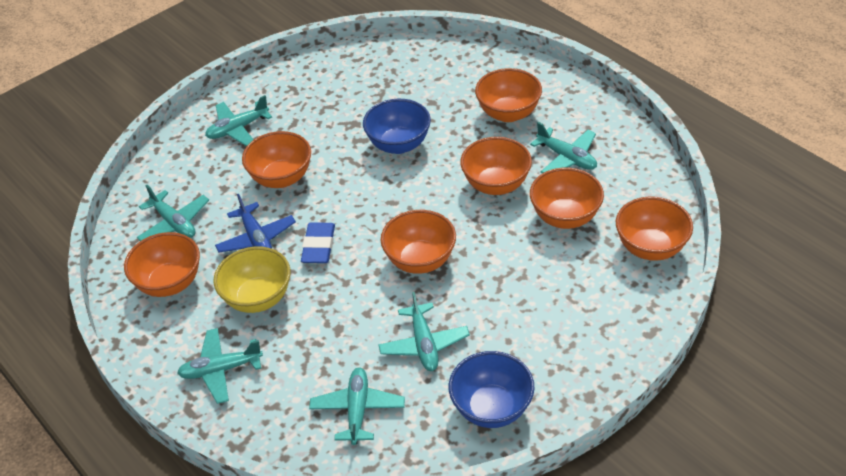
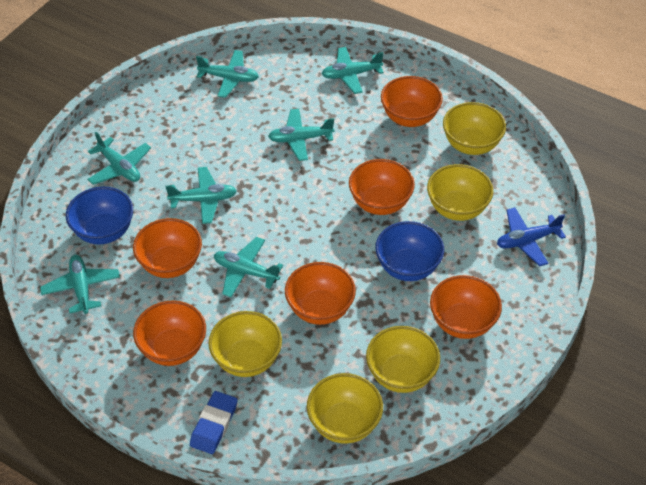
orange bowl: 7 -> 6
turquoise plane: 6 -> 7
yellow bowl: 1 -> 5

